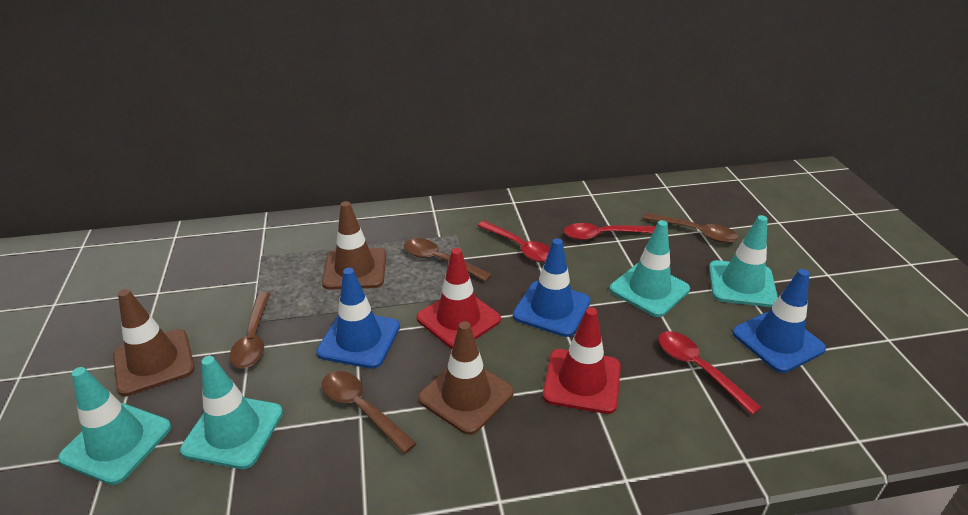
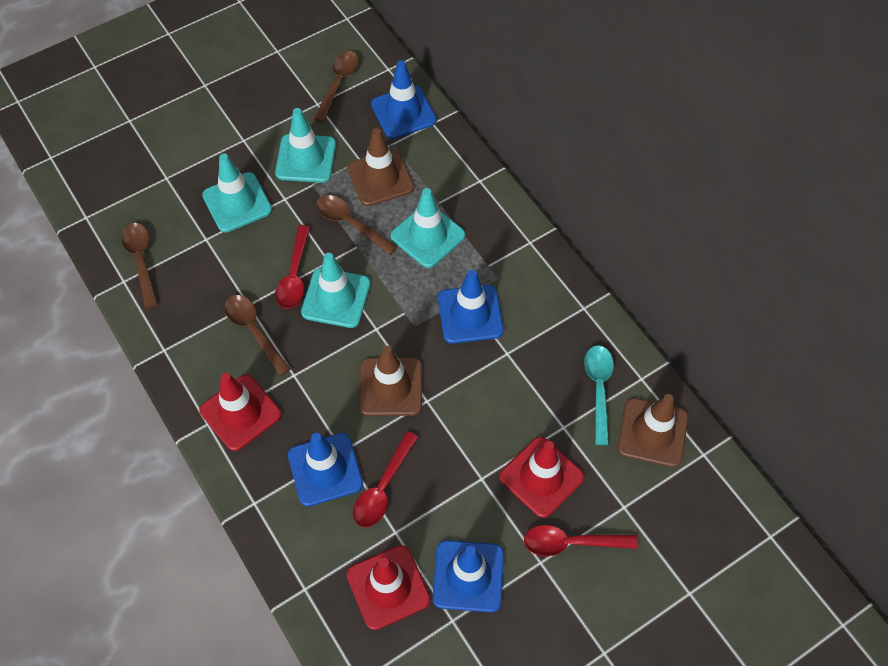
blue traffic cone: 3 -> 4
red traffic cone: 2 -> 3
turquoise spoon: 0 -> 1

